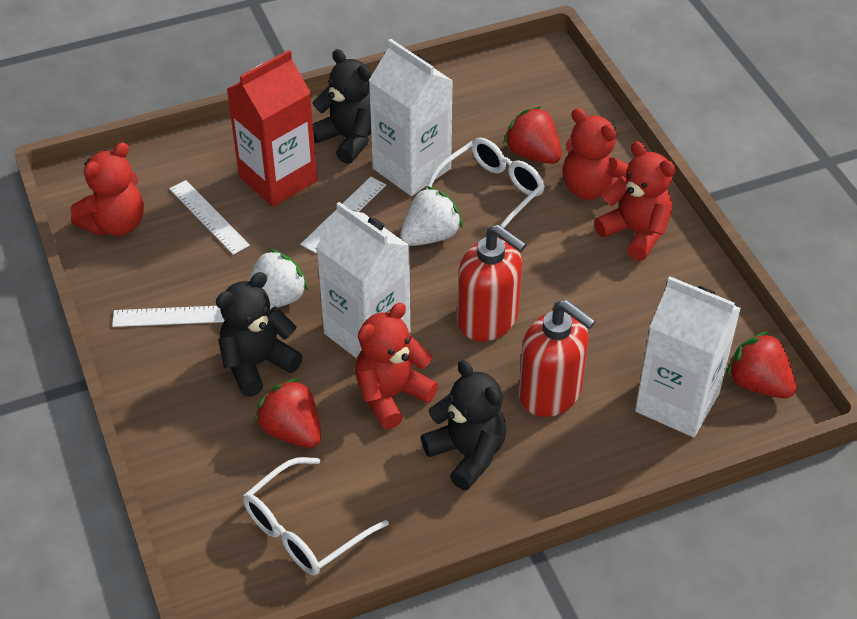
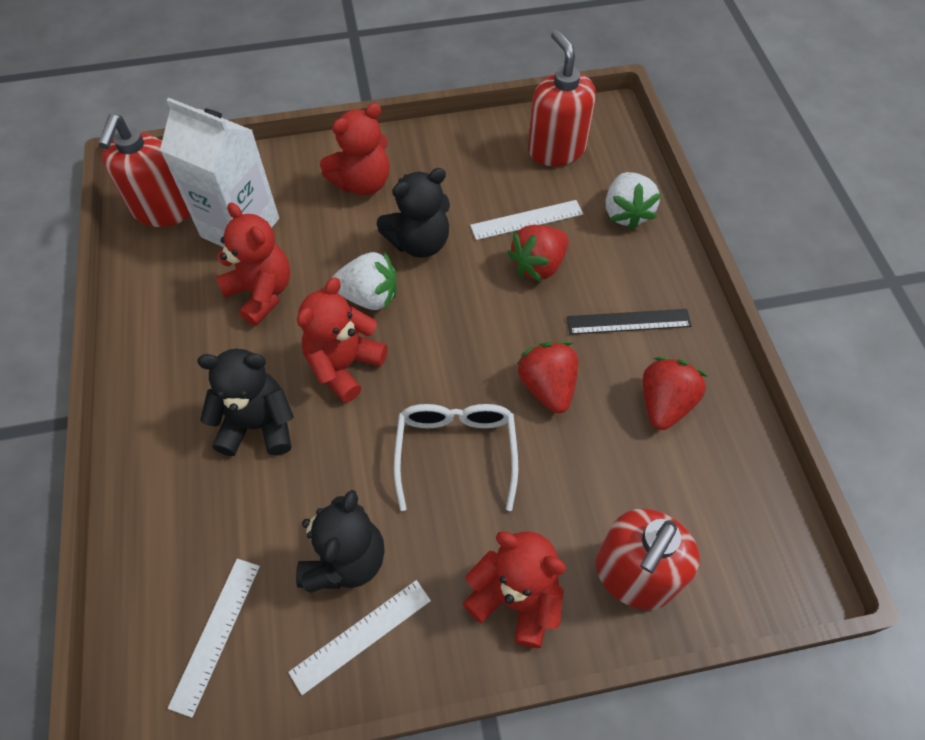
black ruler: 0 -> 1
red carton: 1 -> 0
red soap dispenser: 2 -> 3
white carton: 3 -> 1
white glasses: 2 -> 1

